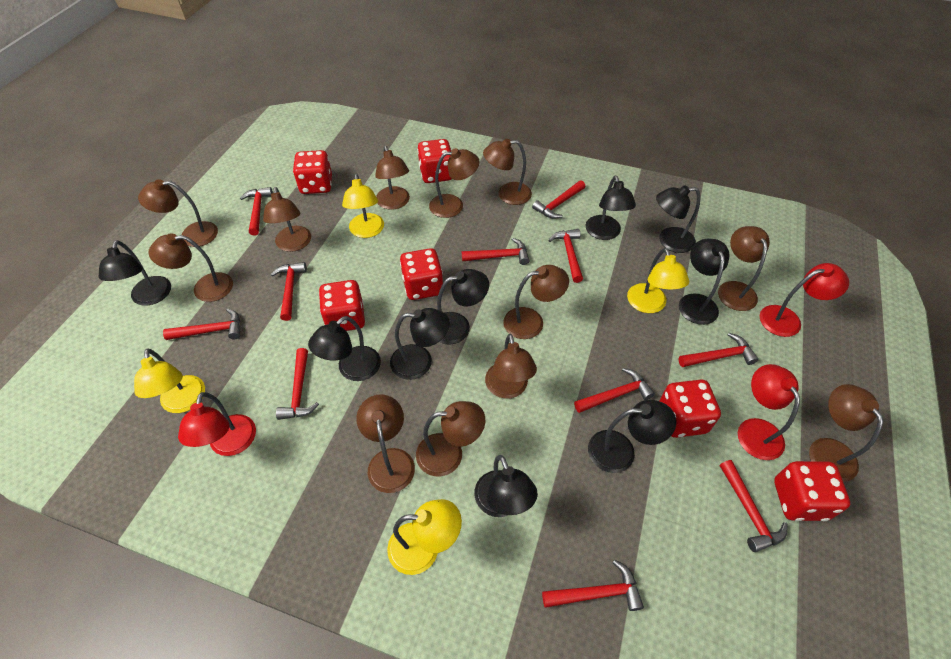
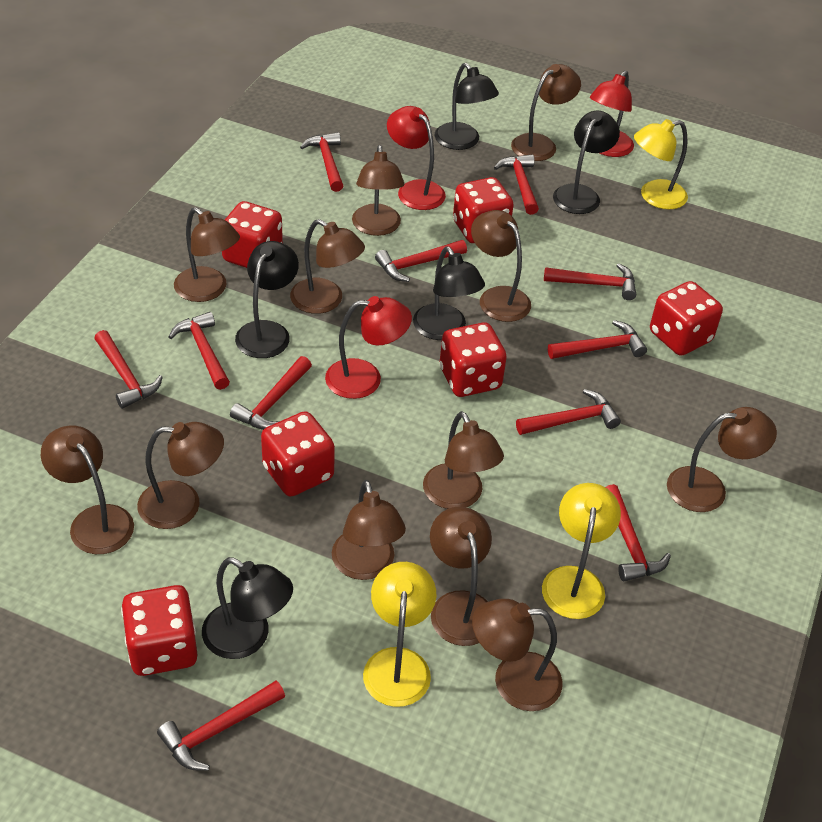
black lamp: 9 -> 5
yellow lamp: 4 -> 3

